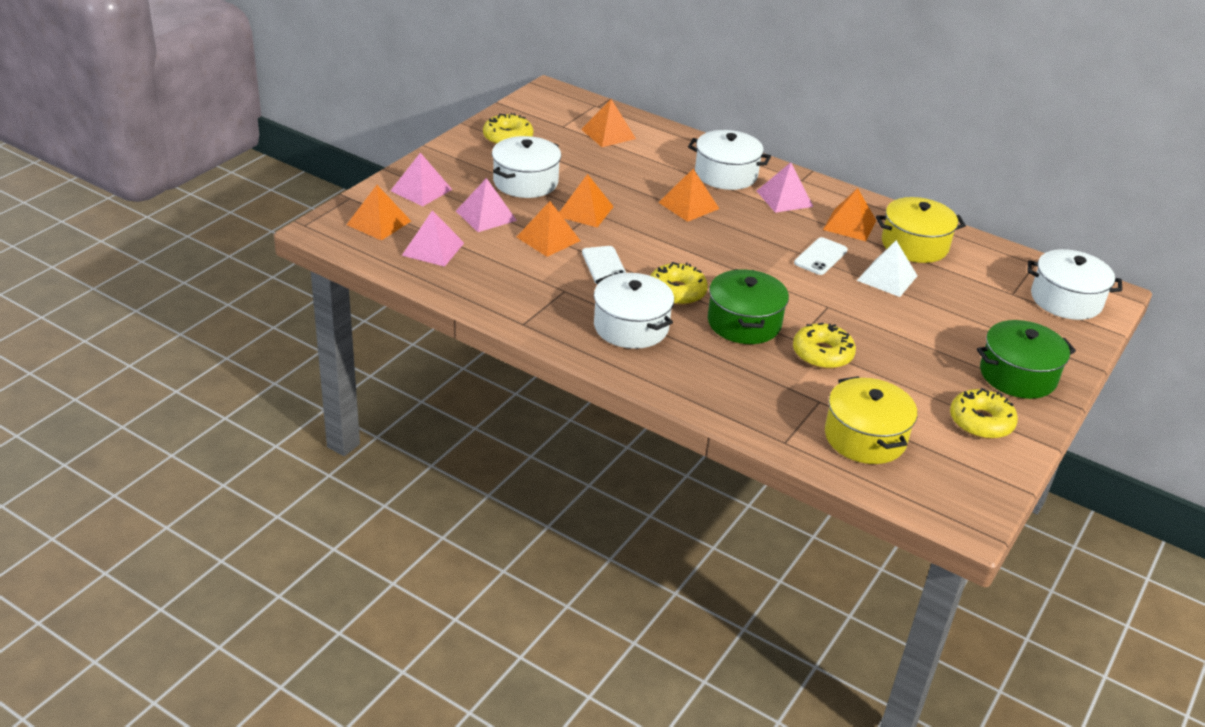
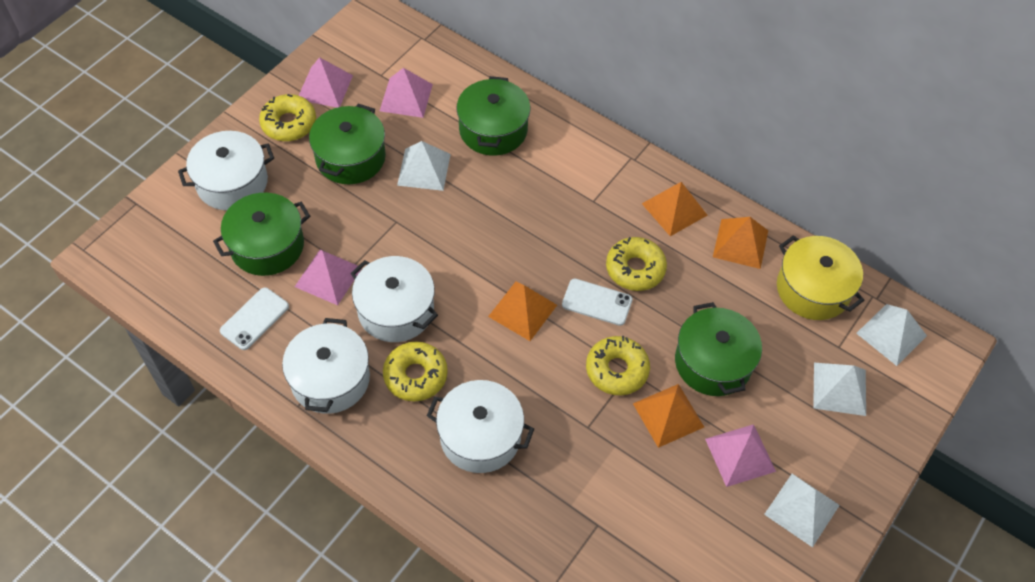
green pot: 2 -> 4
orange pyramid: 6 -> 4
white pyramid: 1 -> 4
yellow pot: 2 -> 1

